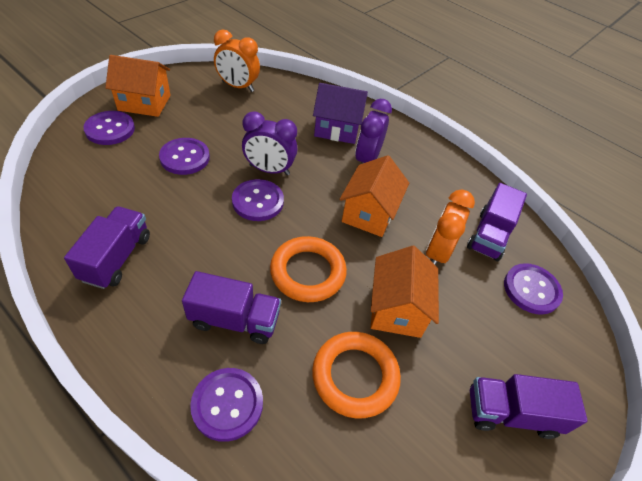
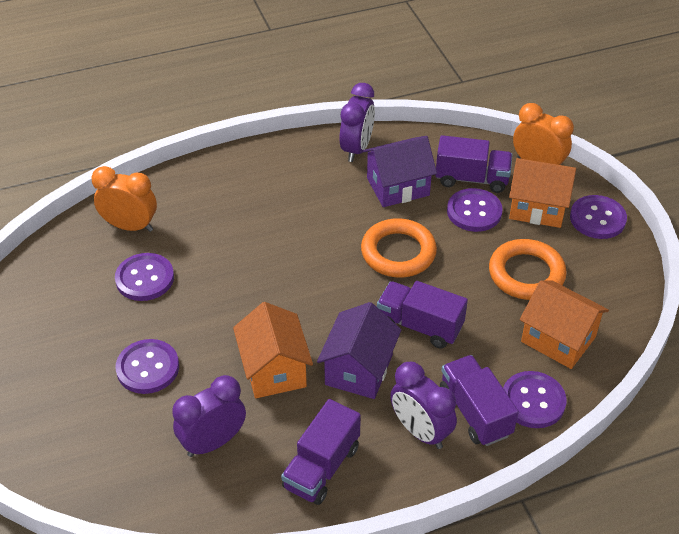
purple clock: 2 -> 3
purple house: 1 -> 2

